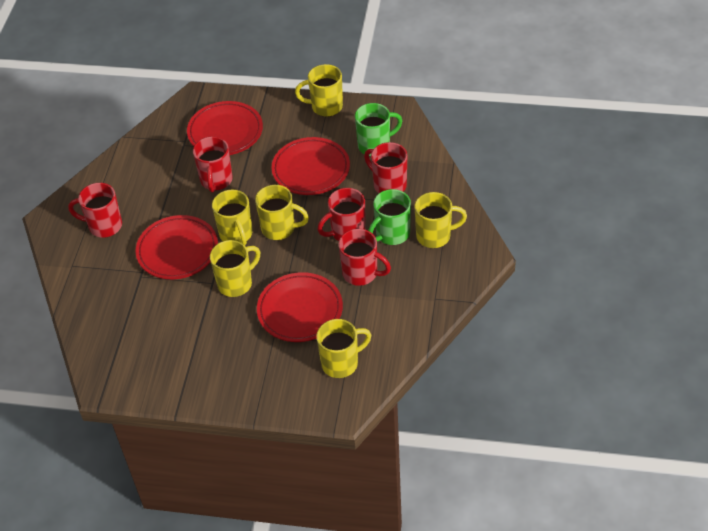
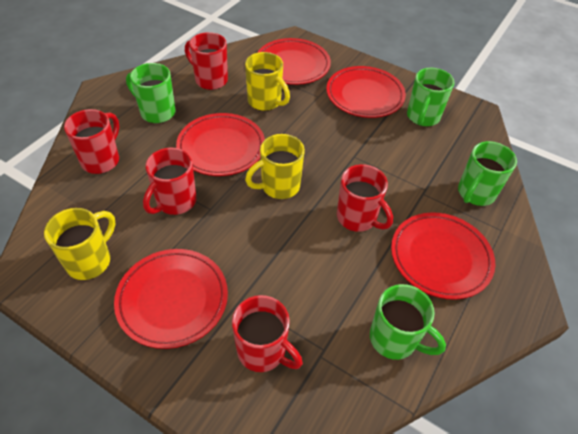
green mug: 2 -> 4
red plate: 4 -> 5
yellow mug: 6 -> 3

